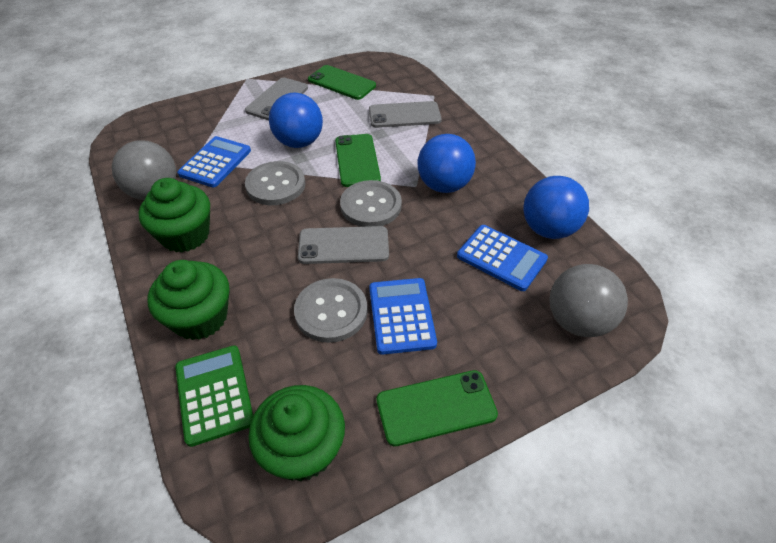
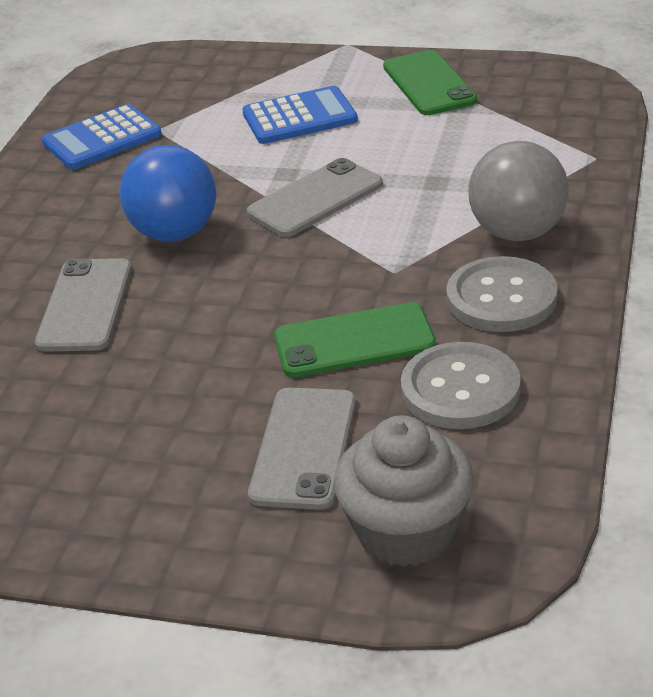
blue ball: 3 -> 1
blue calculator: 3 -> 2
green calculator: 1 -> 0
green cupcake: 3 -> 0
green phone: 3 -> 2
grey ball: 2 -> 1
grey button: 3 -> 2
grey cupcake: 0 -> 1

